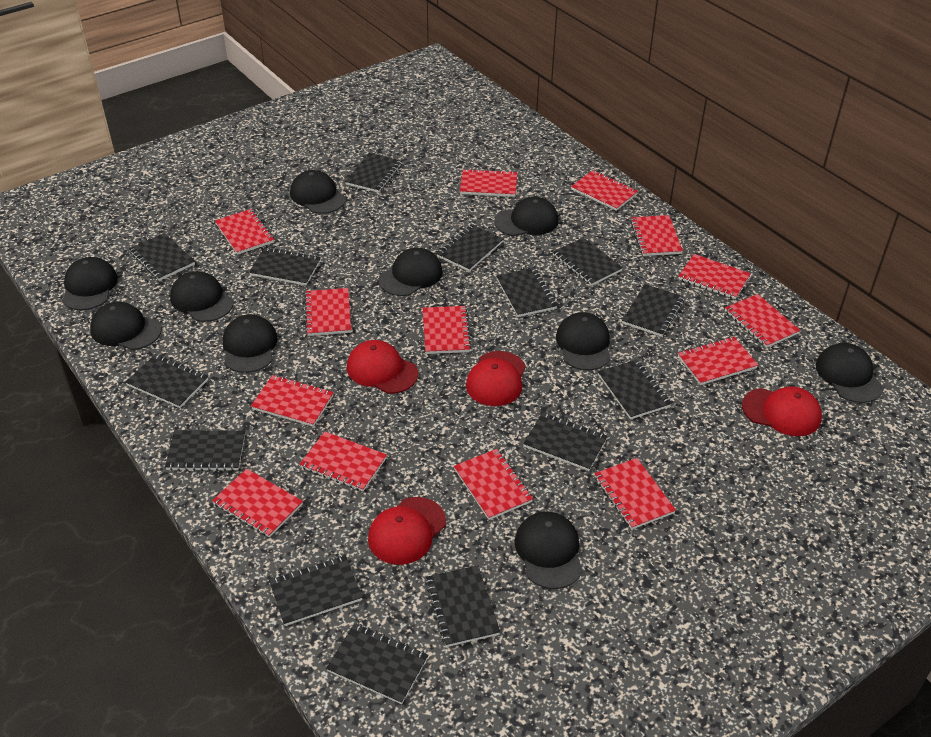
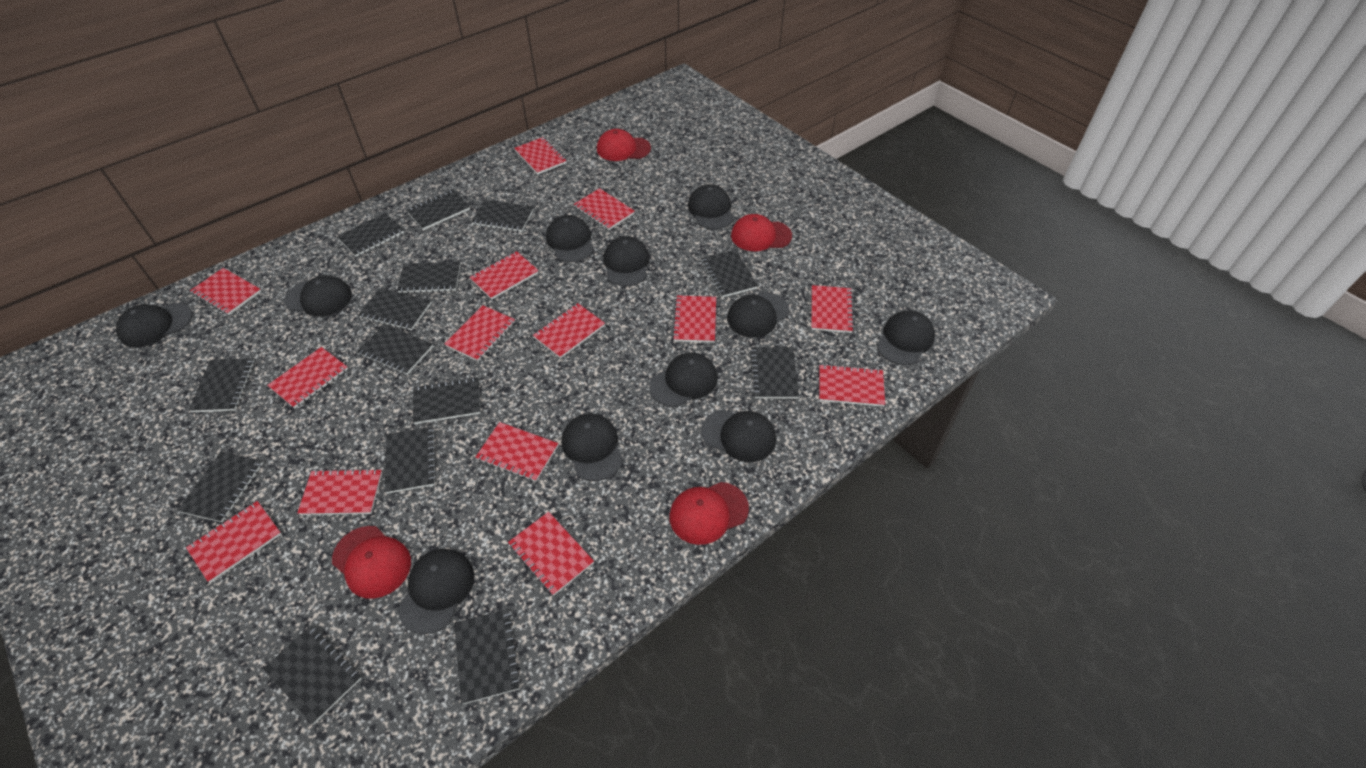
black cap: 10 -> 11

